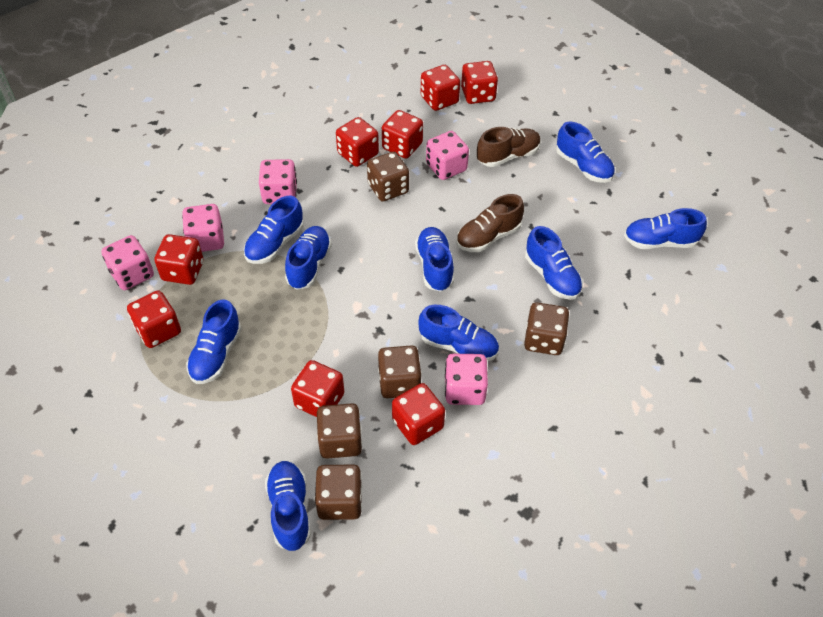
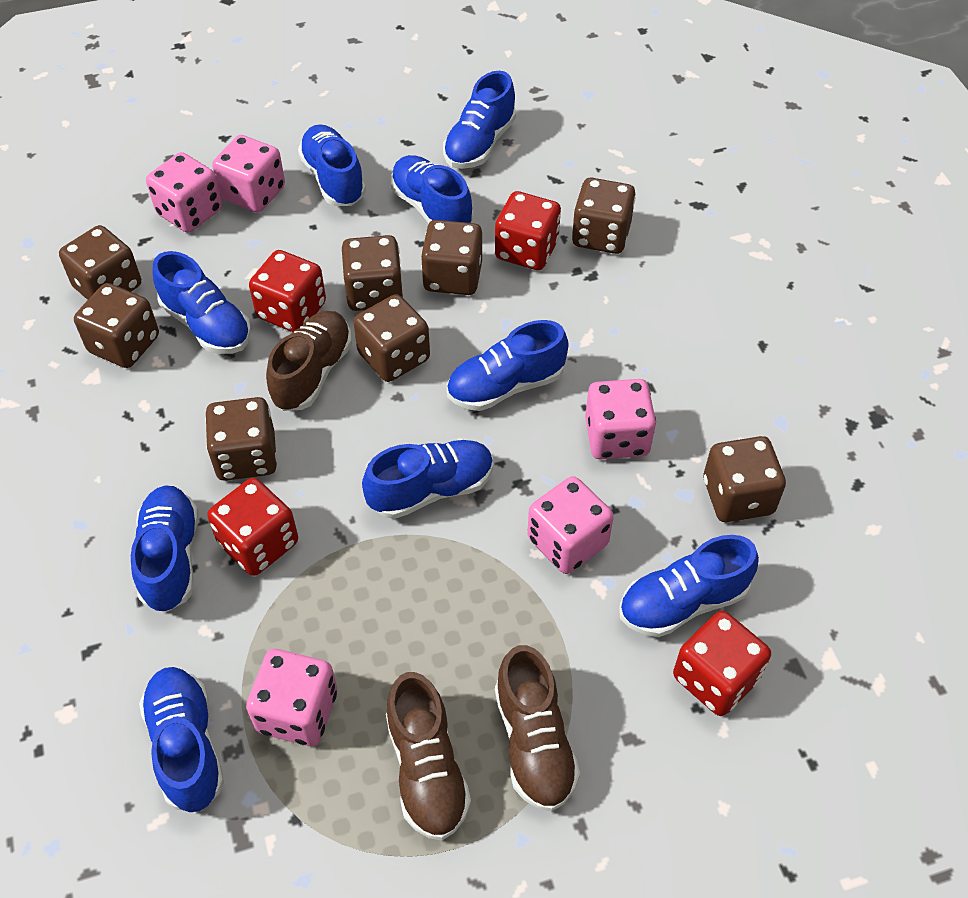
brown dice: 5 -> 8
brown shoe: 2 -> 3
red dice: 8 -> 4

